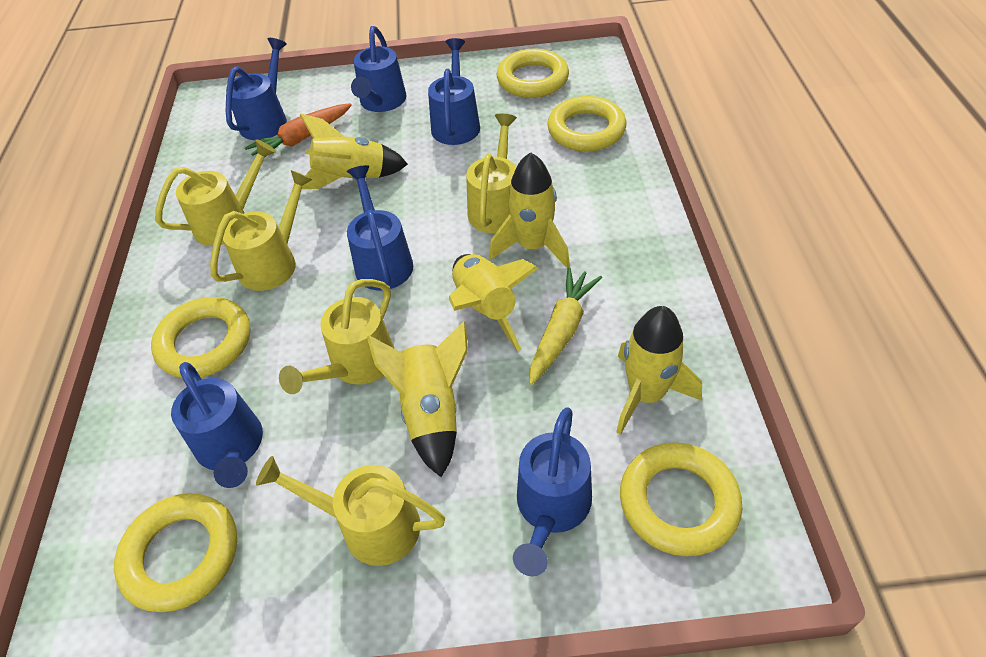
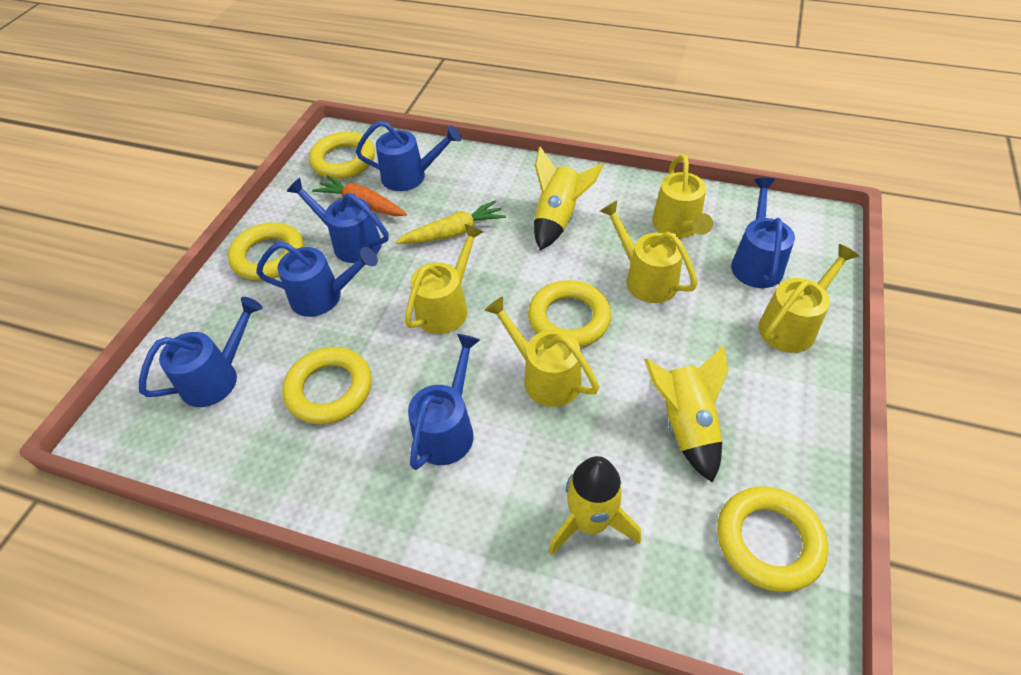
yellow rocket: 5 -> 3

